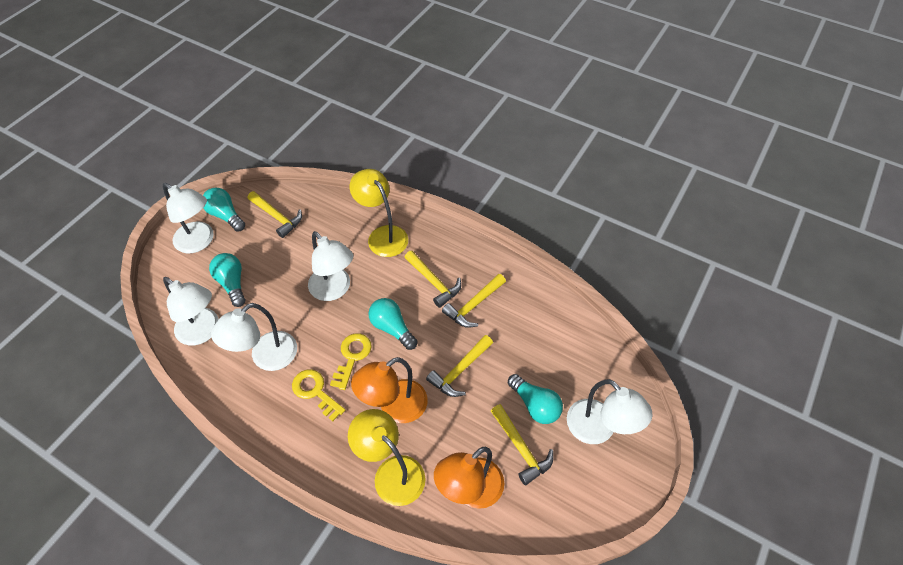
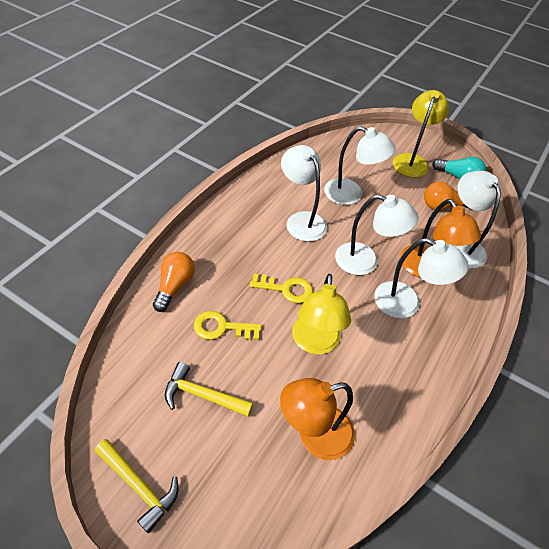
orange light bulb: 0 -> 2
turquoise light bulb: 4 -> 1
yellow hammer: 5 -> 2

